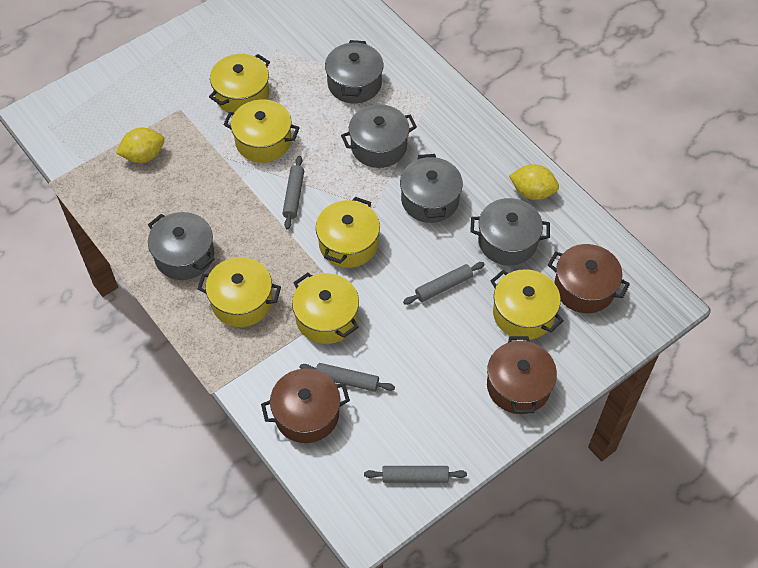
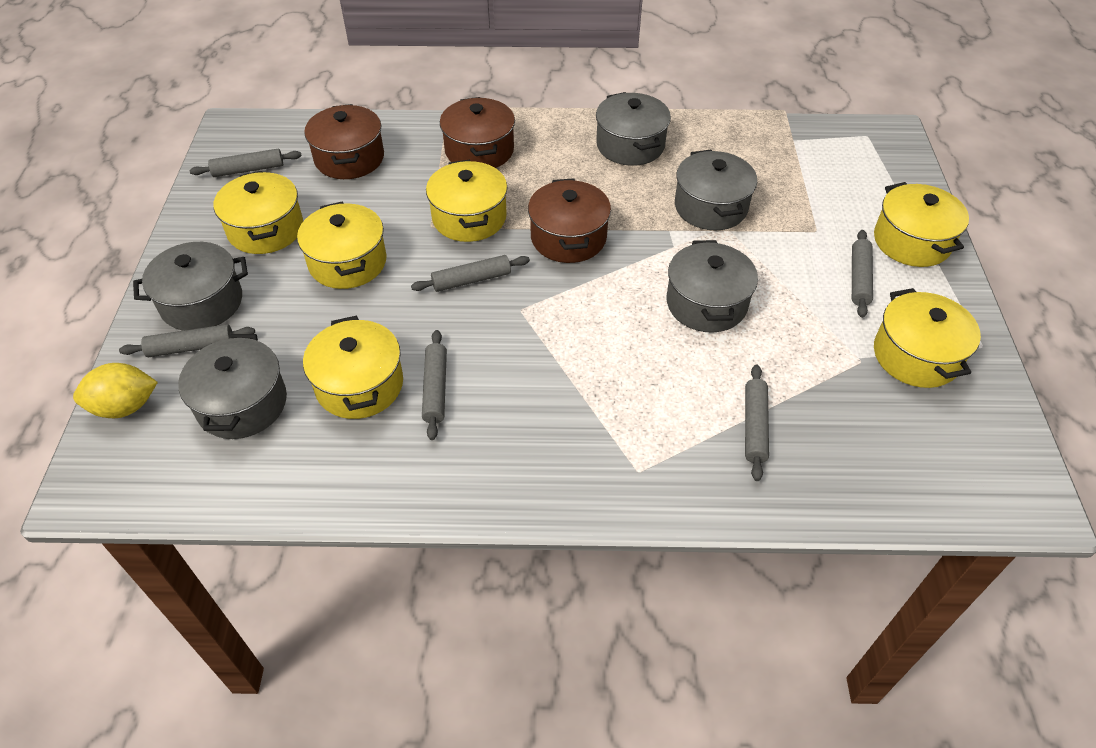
grey rolling pin: 4 -> 6
yellow lemon: 2 -> 1

